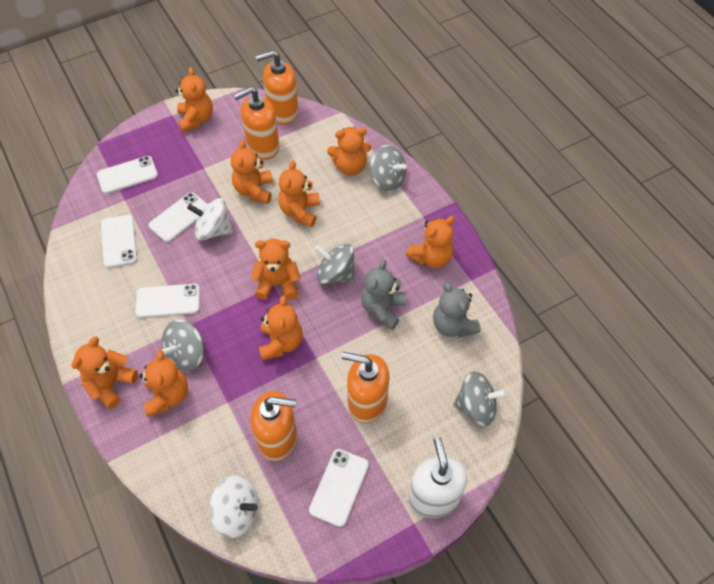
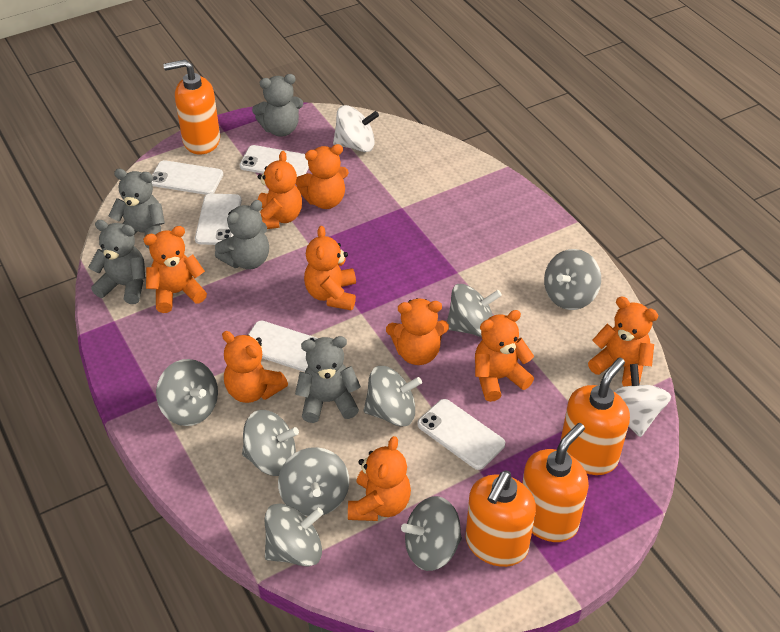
grey spinning top: 4 -> 8
grey teddy bear: 2 -> 5
white soap dispenser: 1 -> 0

